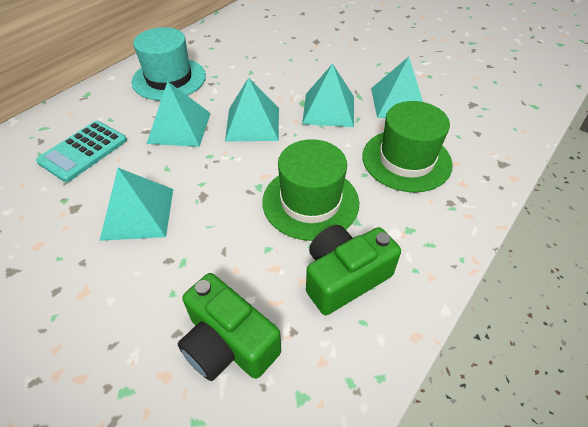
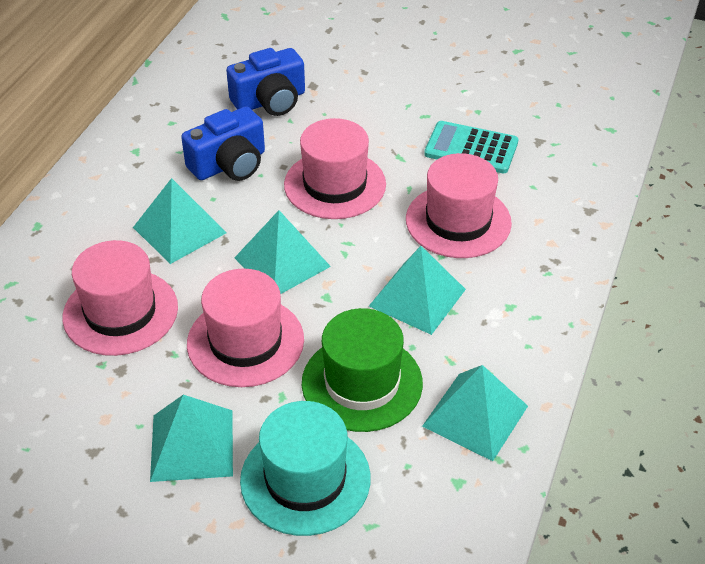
blue camera: 0 -> 2
green camera: 2 -> 0
green hat: 2 -> 1
pink hat: 0 -> 4

